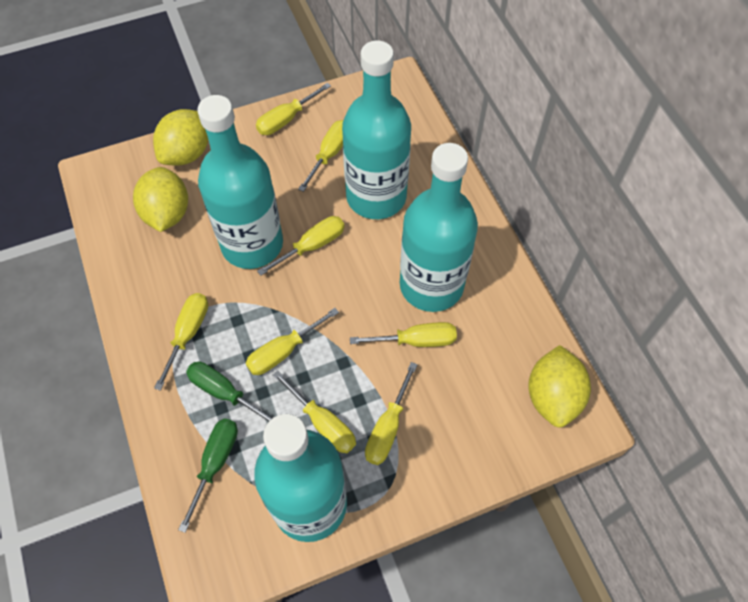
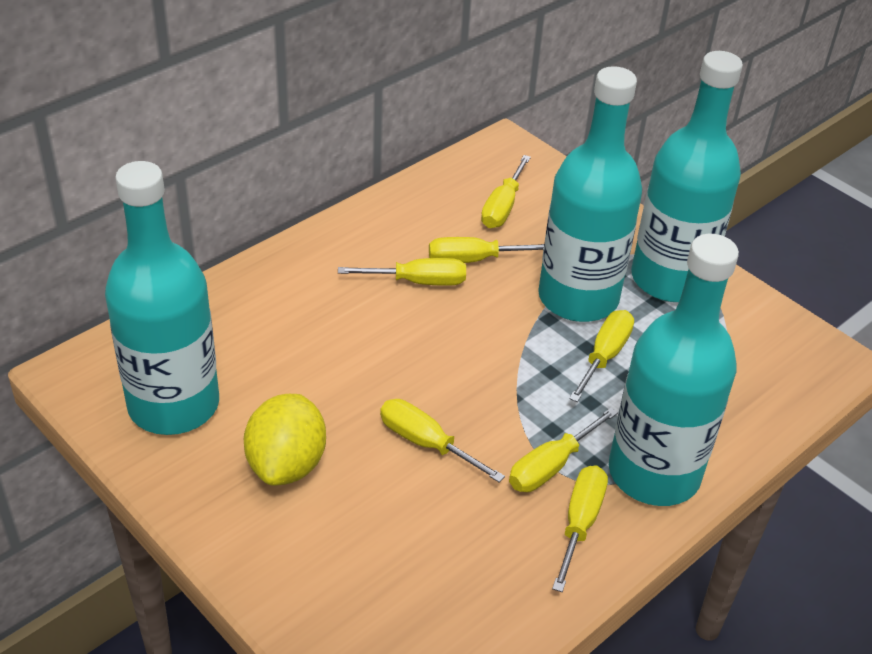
green screwdriver: 2 -> 0
yellow lemon: 3 -> 1
yellow screwdriver: 8 -> 7

